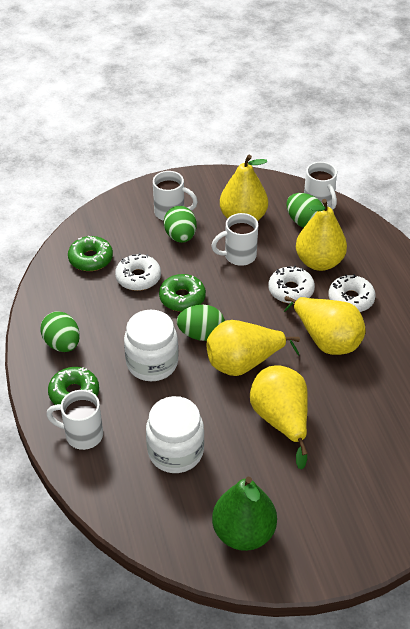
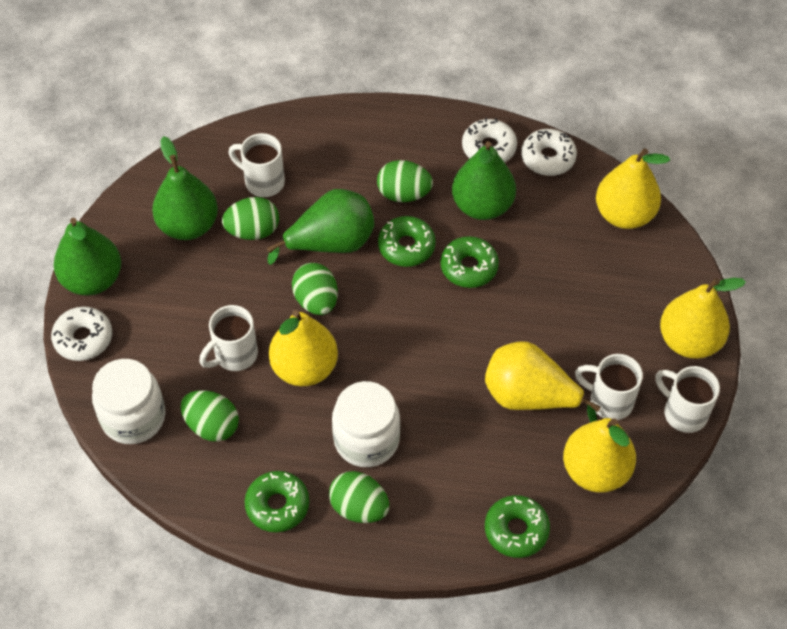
green donut: 3 -> 4
green egg: 4 -> 5
green pear: 1 -> 4

